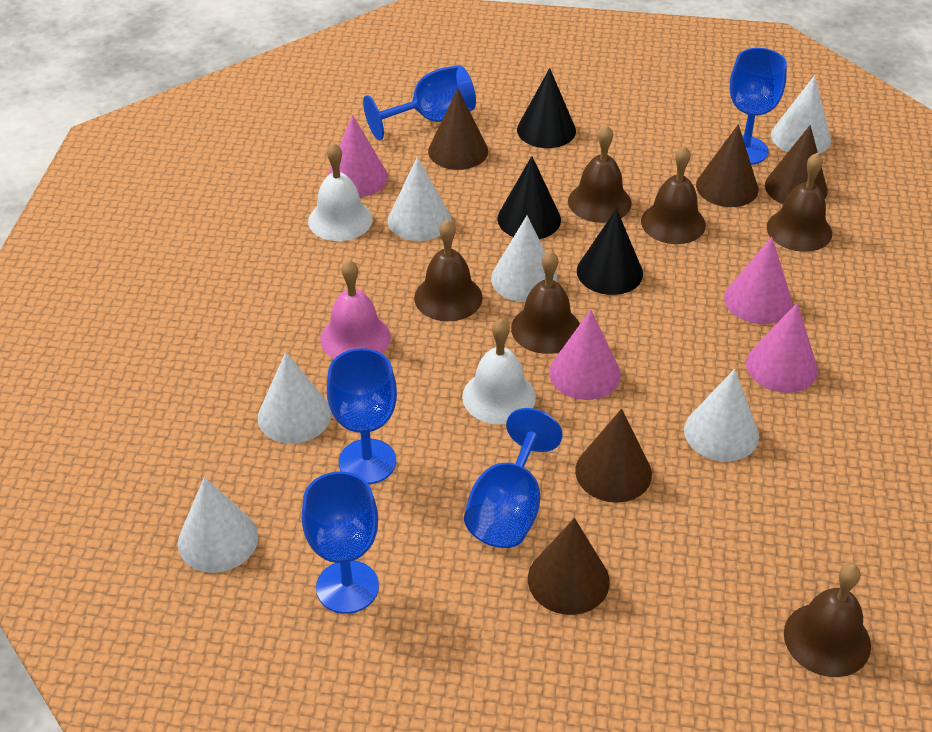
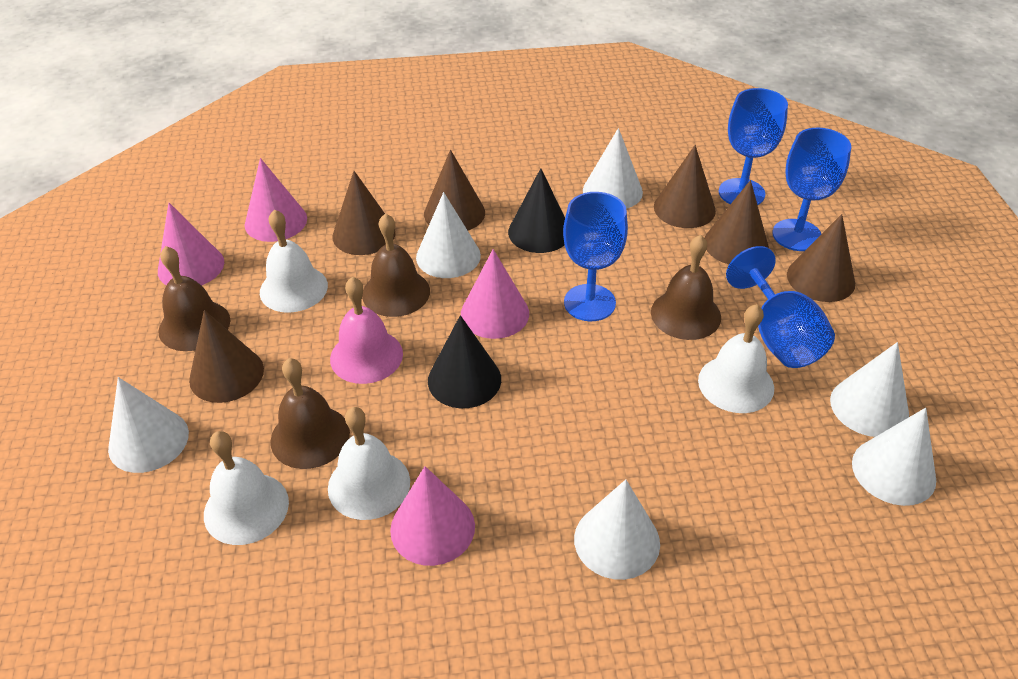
black cone: 3 -> 2
blue goblet: 5 -> 4
brown bell: 6 -> 4
brown cone: 5 -> 6
white bell: 2 -> 4

